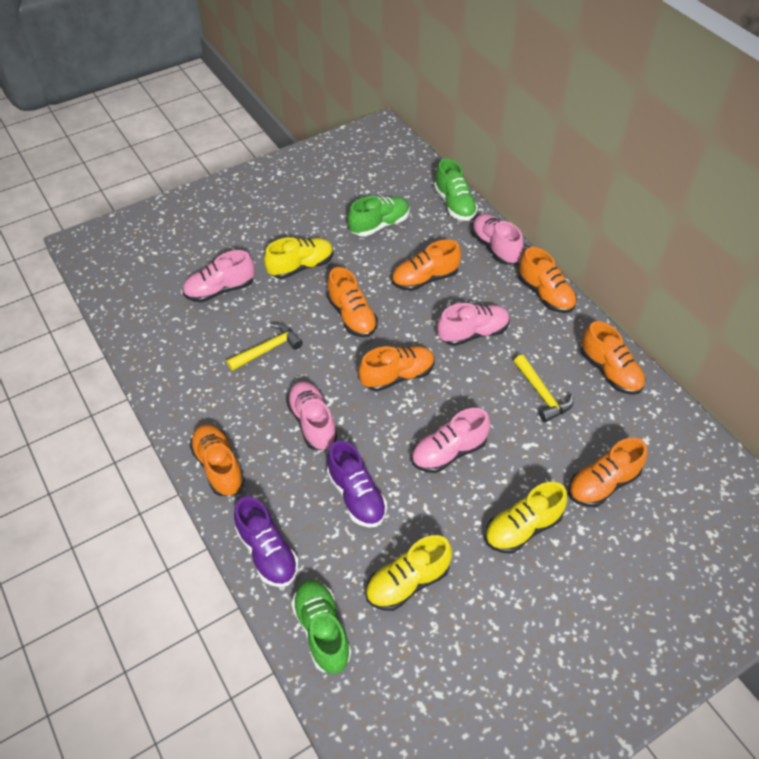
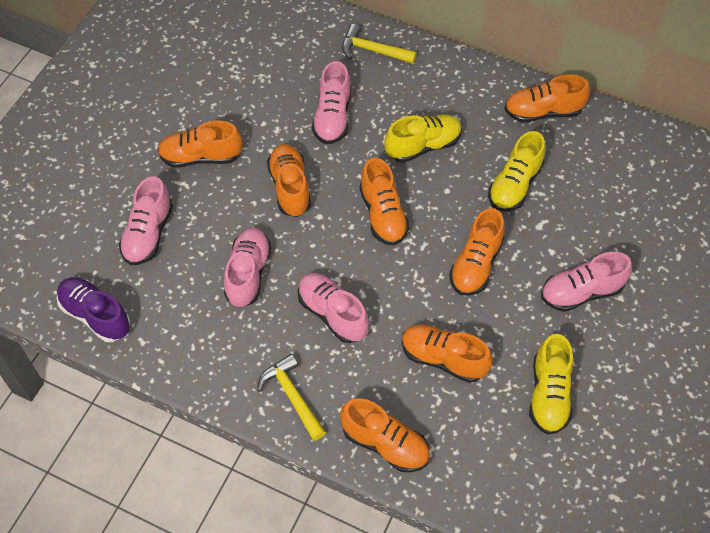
green shoe: 3 -> 0
purple shoe: 2 -> 1

